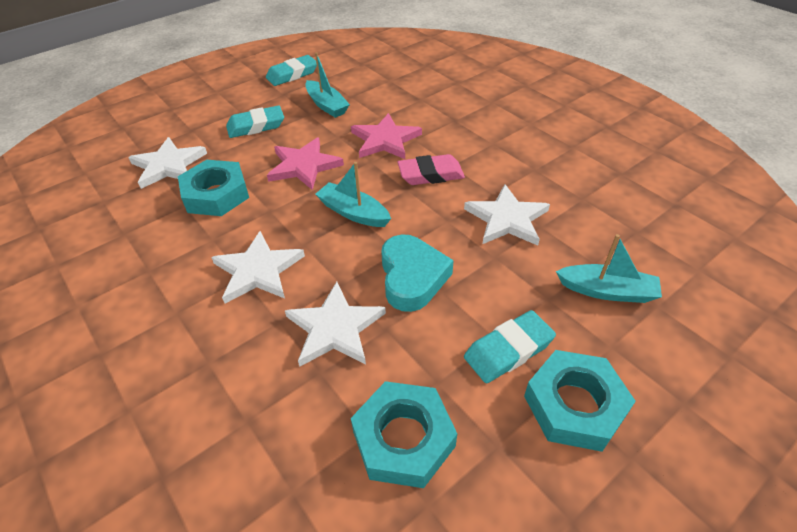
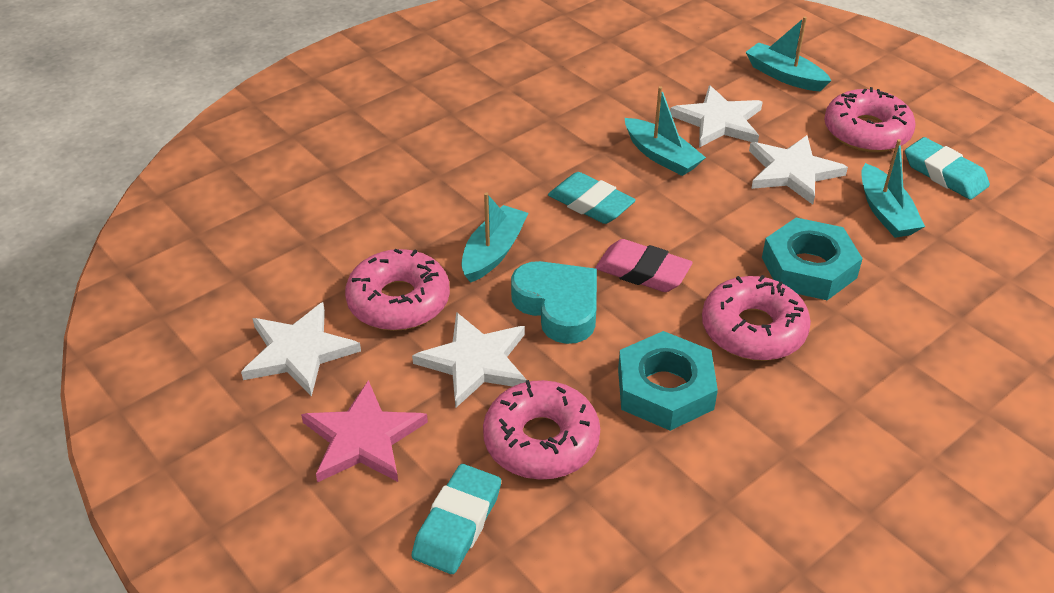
pink donut: 0 -> 4
pink star: 2 -> 1
turquoise boat: 3 -> 4
turquoise nut: 3 -> 2

